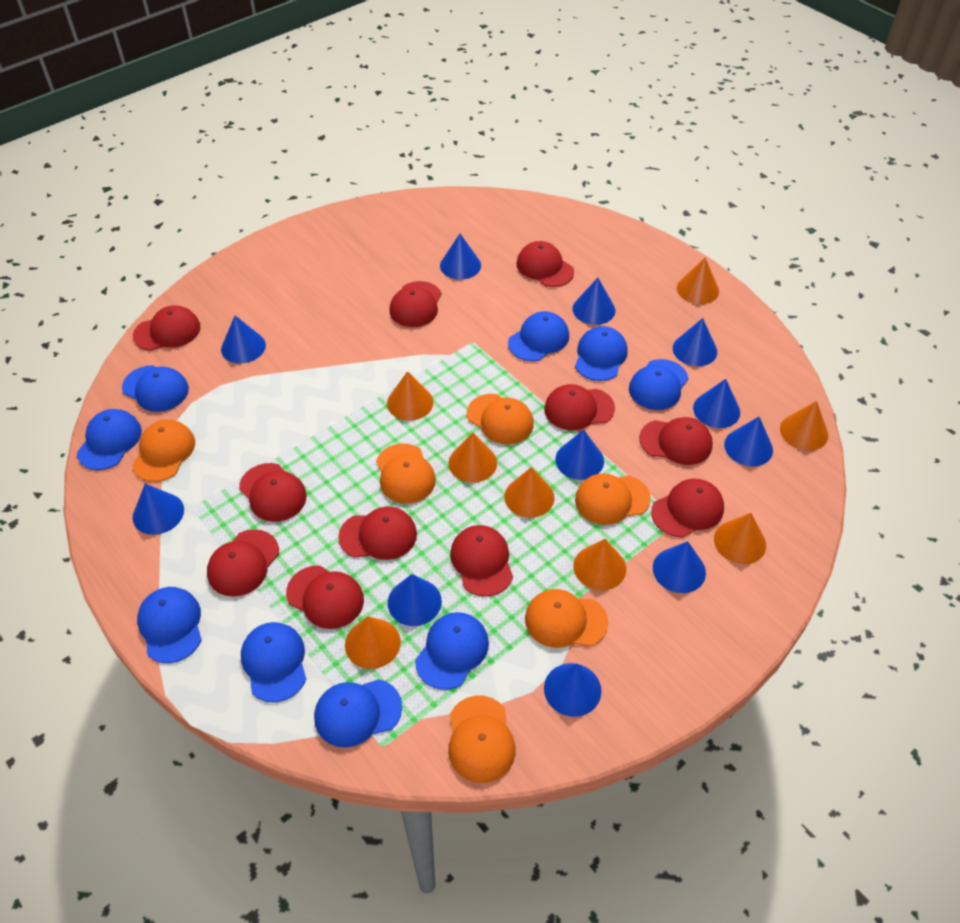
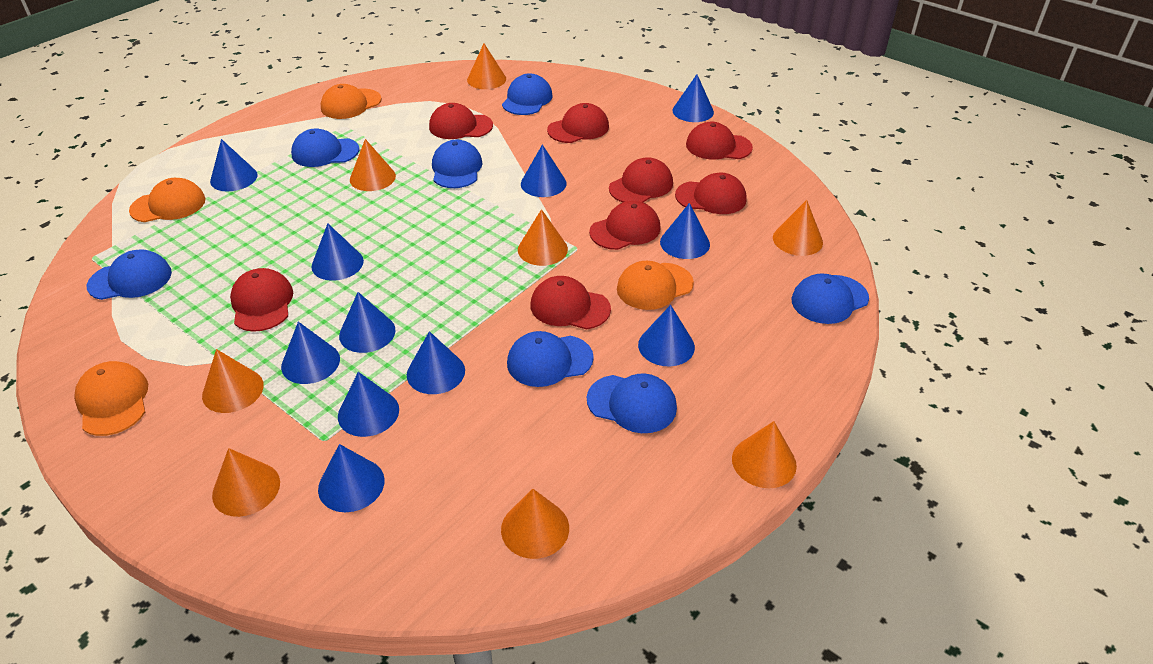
blue cap: 9 -> 7
orange cap: 6 -> 4
red cap: 11 -> 8

